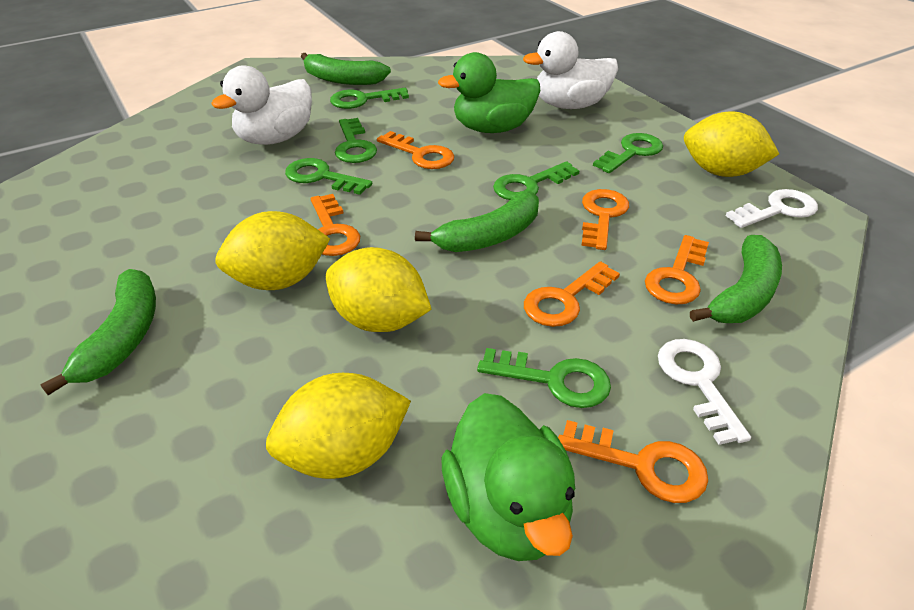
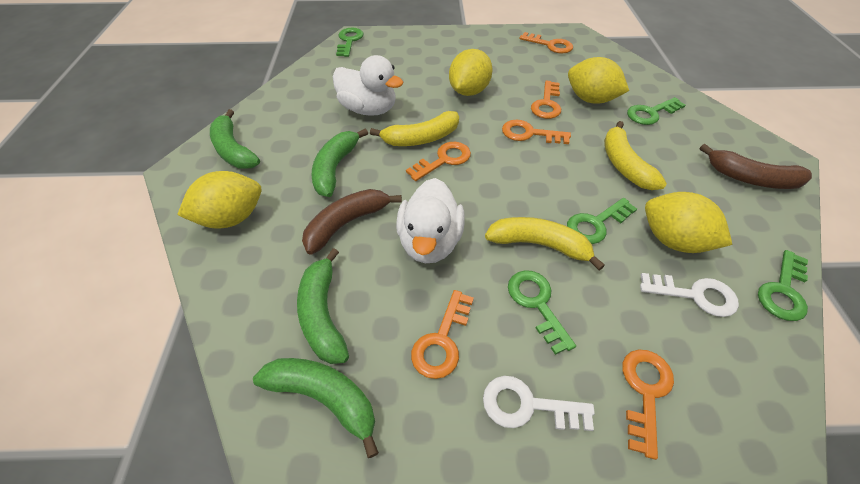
brown banana: 0 -> 2
green duck: 2 -> 0
green key: 6 -> 5
yellow banana: 0 -> 3

